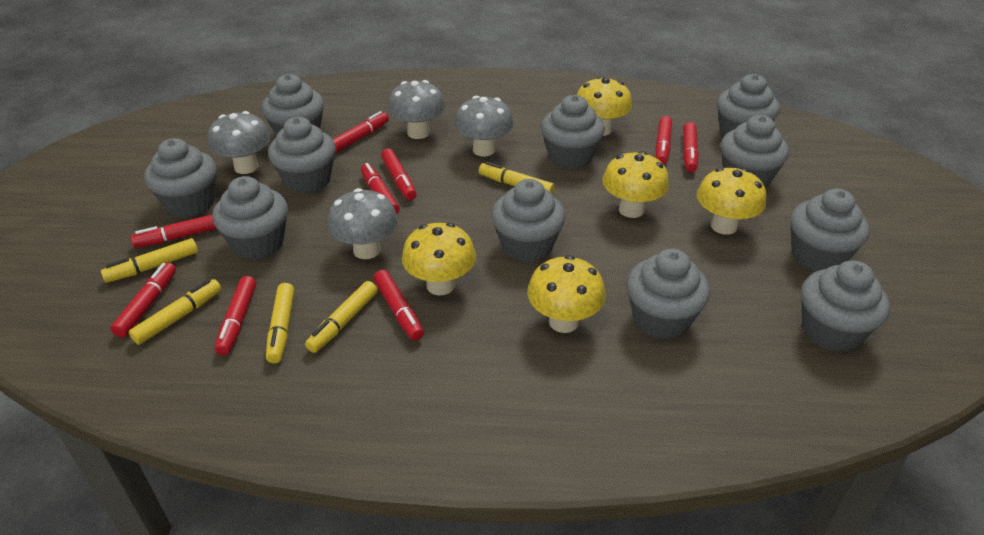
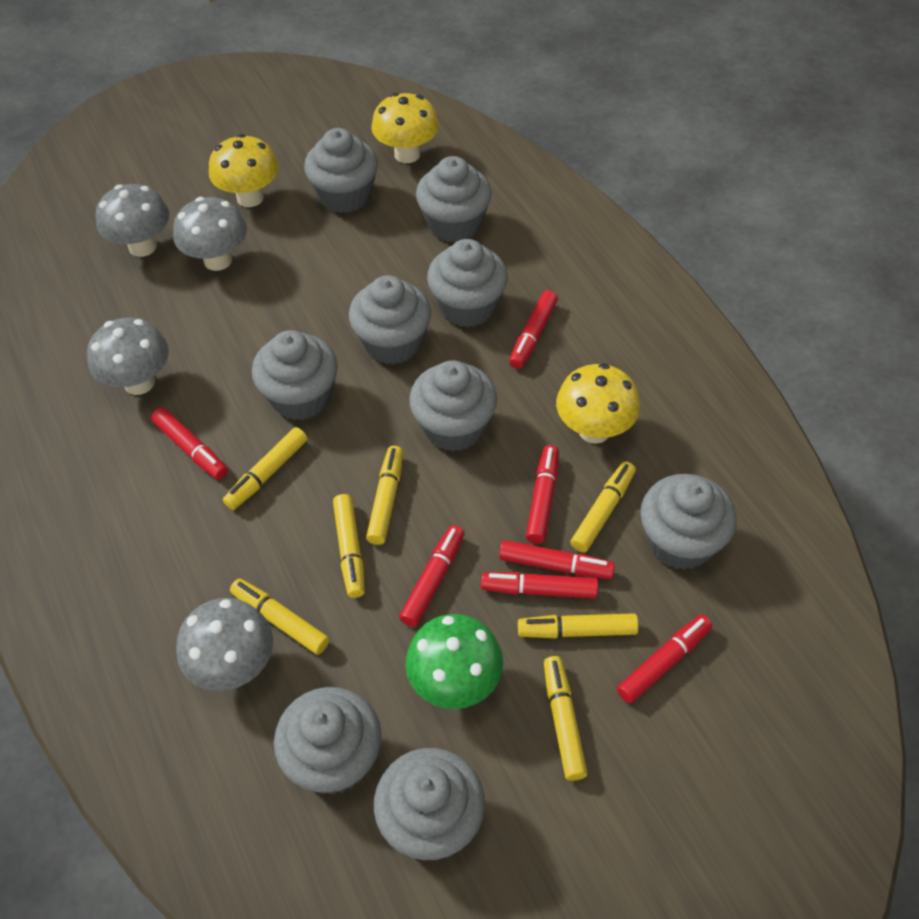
green mushroom: 0 -> 1
grey cupcake: 11 -> 9
red marker: 9 -> 7
yellow marker: 5 -> 7
yellow mushroom: 5 -> 3

